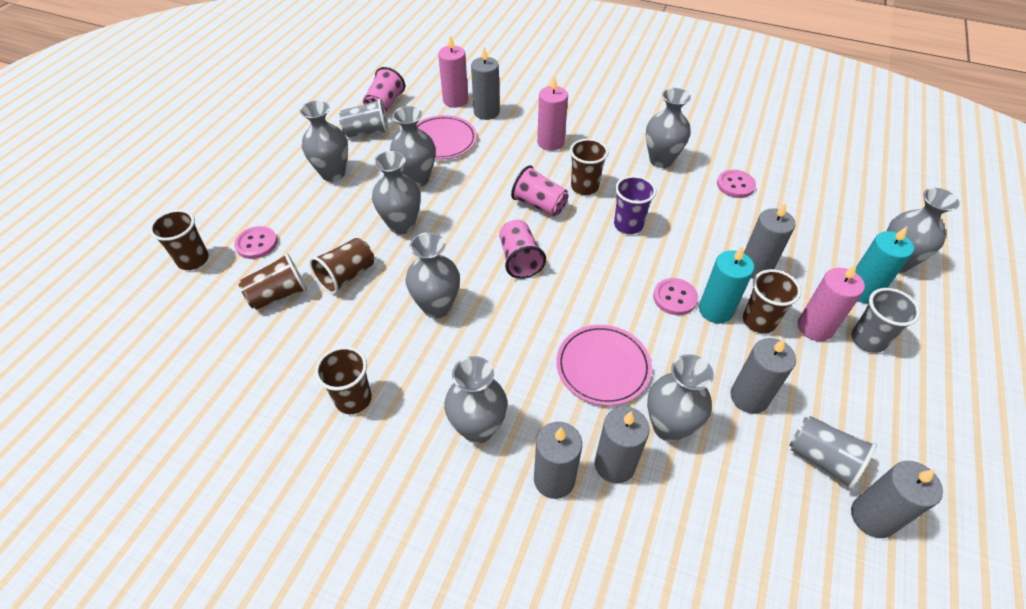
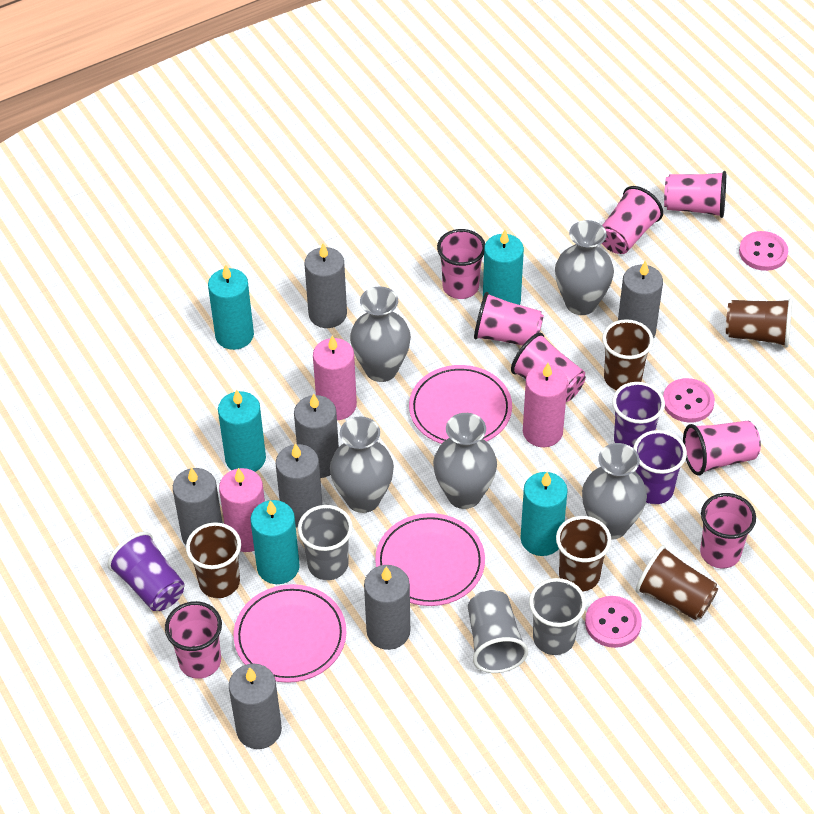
brown cup: 6 -> 5
grey candle: 6 -> 7
grey vase: 8 -> 5
pink cup: 3 -> 8
pink plate: 2 -> 3
purple cup: 1 -> 3
turquoise candle: 2 -> 5

